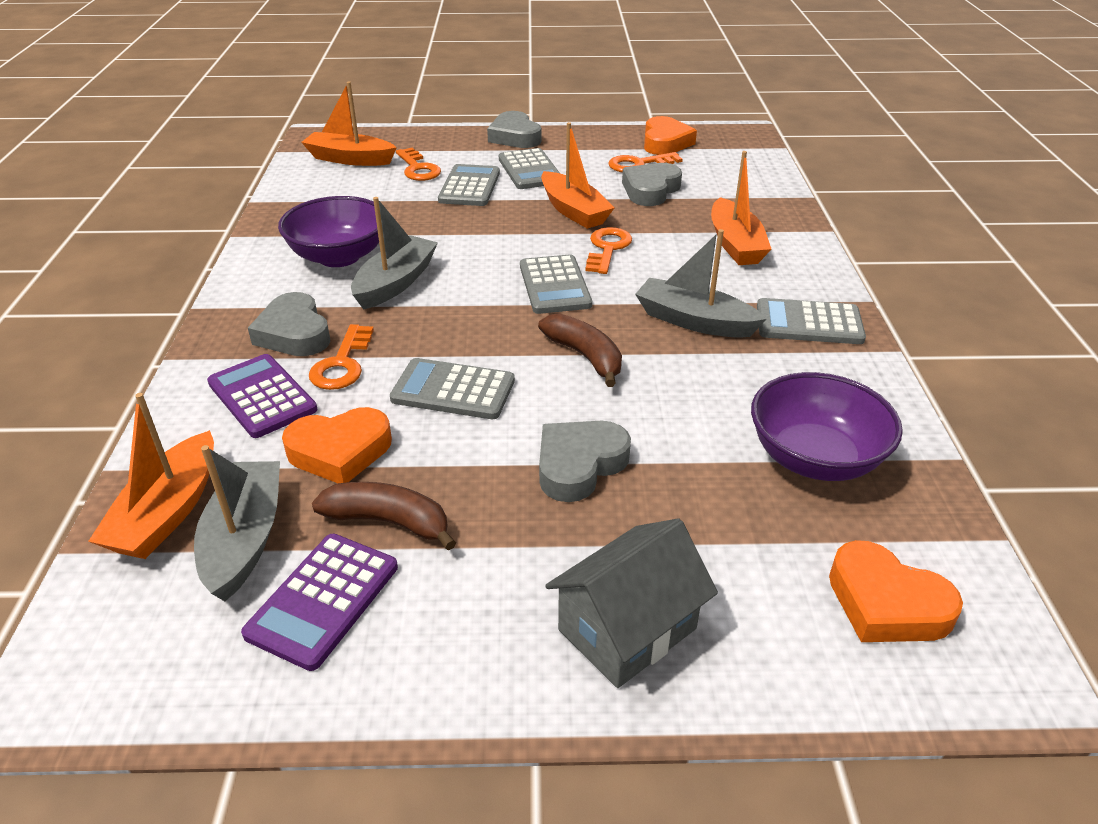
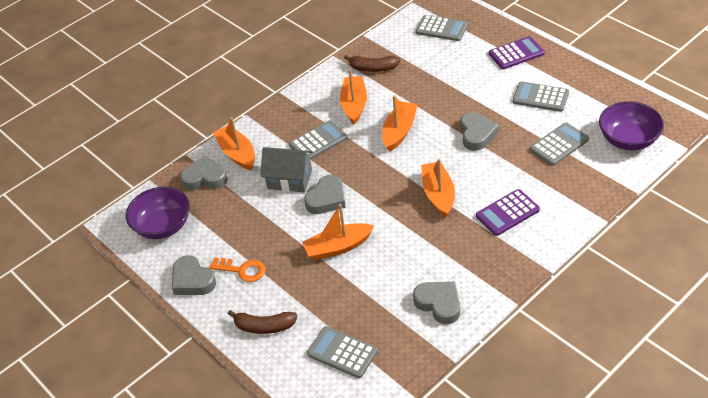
grey boat: 3 -> 0
grey heart: 4 -> 5
orange boat: 4 -> 5
orange heart: 3 -> 0
orange key: 4 -> 1

